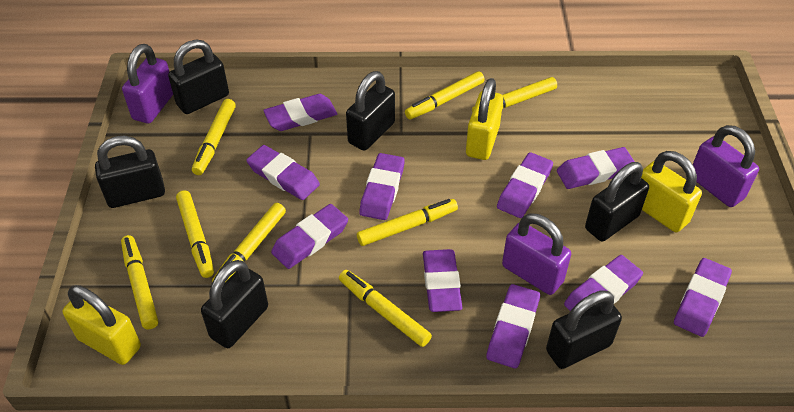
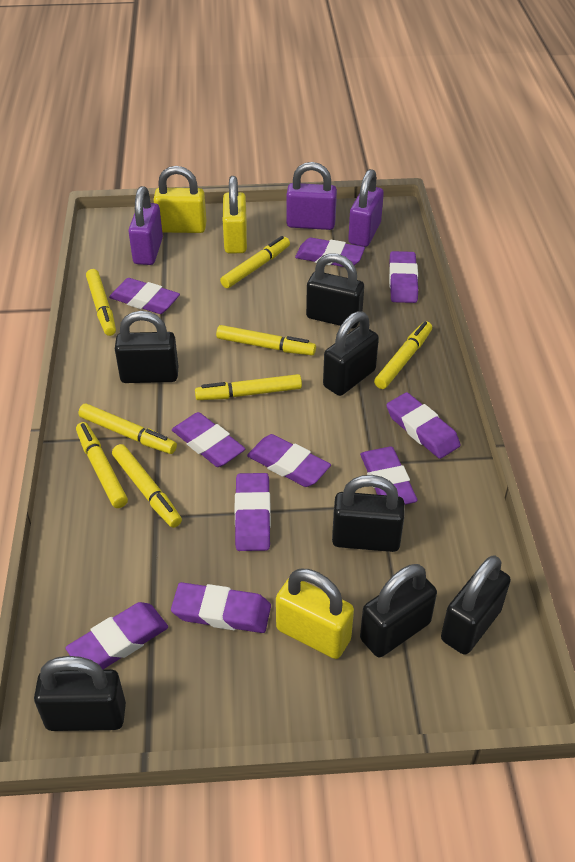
black padlock: 6 -> 7

